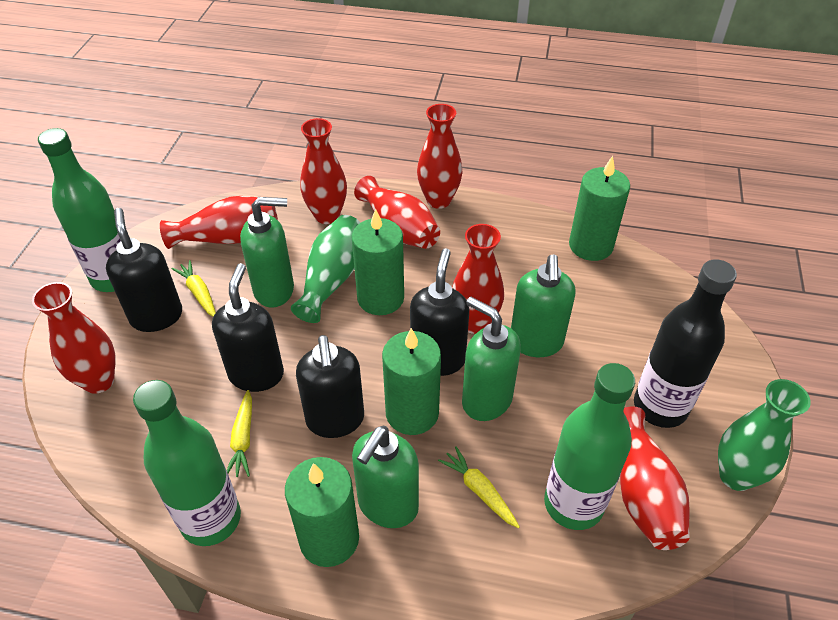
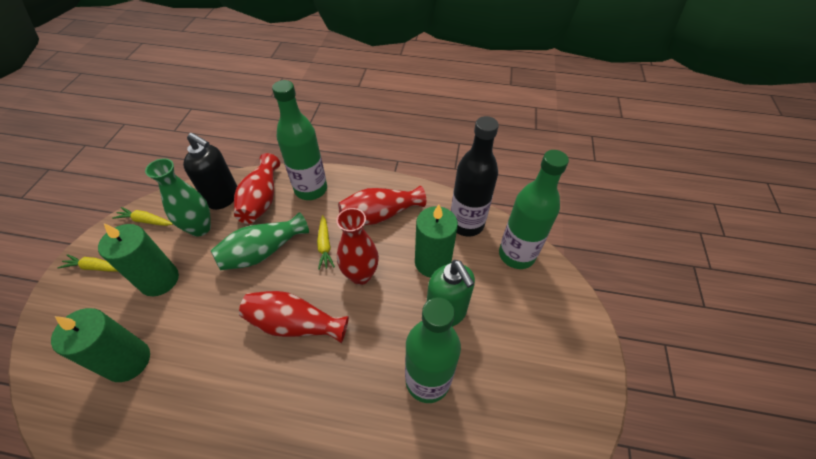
black soap dispenser: 4 -> 1
green candle: 4 -> 3
green soap dispenser: 4 -> 1
red vase: 7 -> 4

